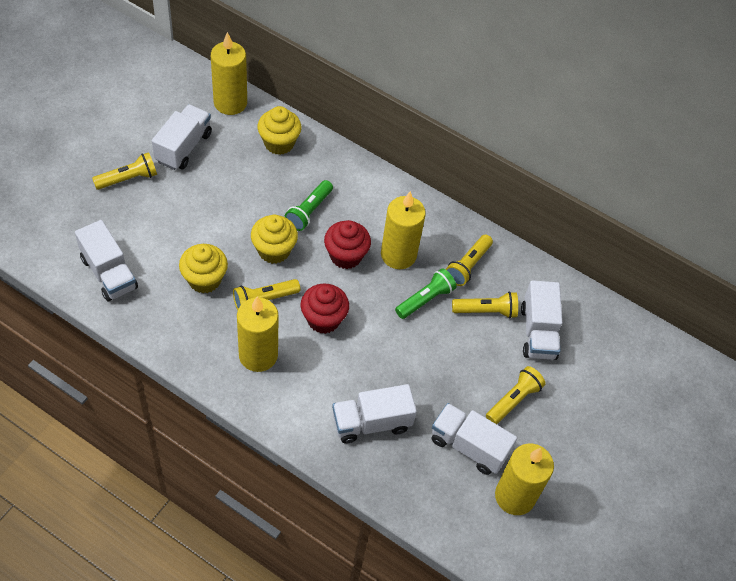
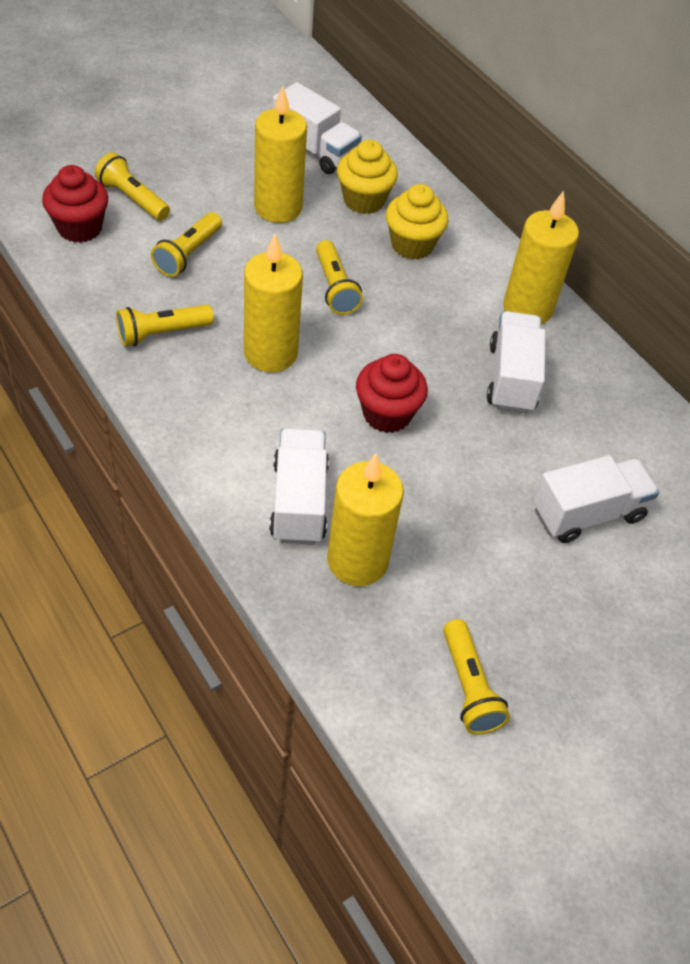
green flashlight: 2 -> 0
white truck: 5 -> 4
yellow cupcake: 3 -> 2

